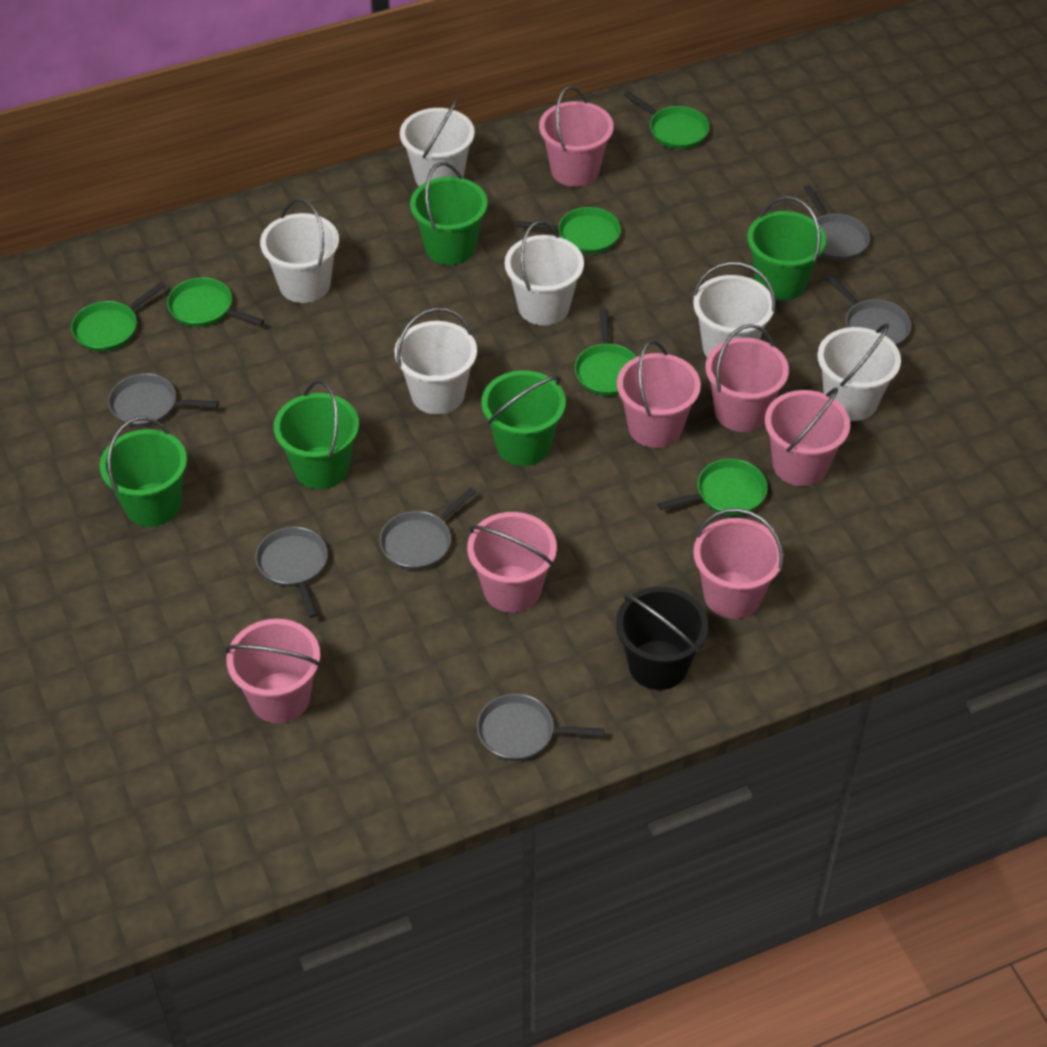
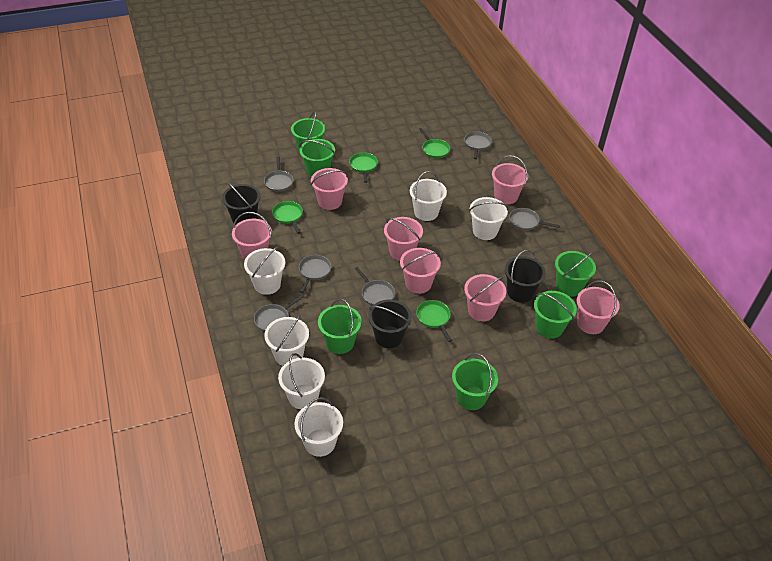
black bucket: 1 -> 3
green bucket: 5 -> 6
green pan: 6 -> 4

